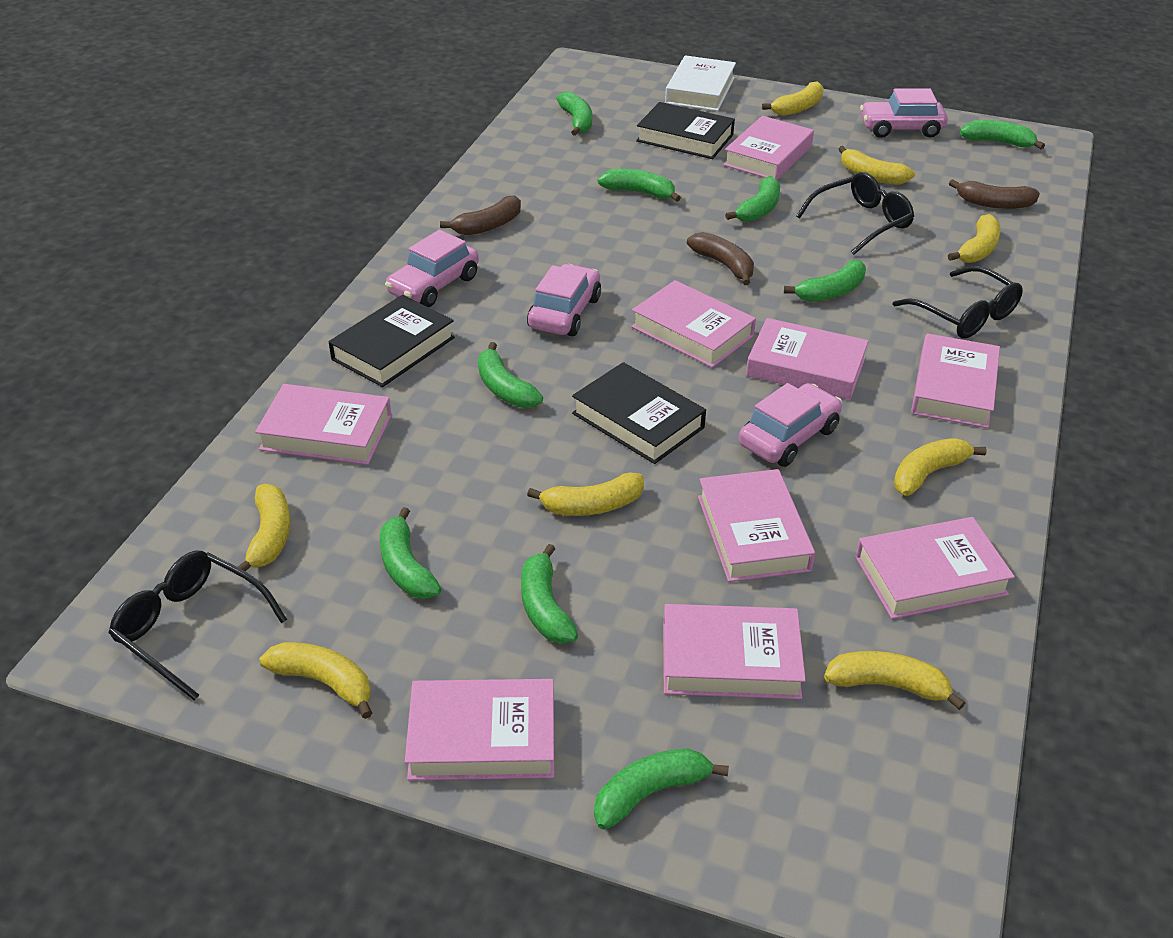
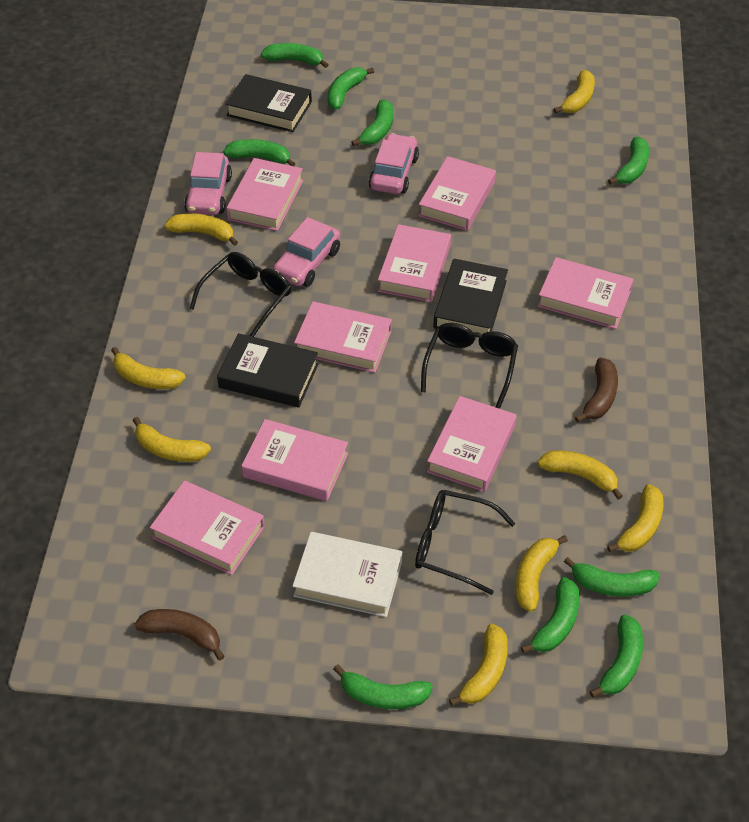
brown banana: 3 -> 2
pink book: 9 -> 8
pink car: 4 -> 3

